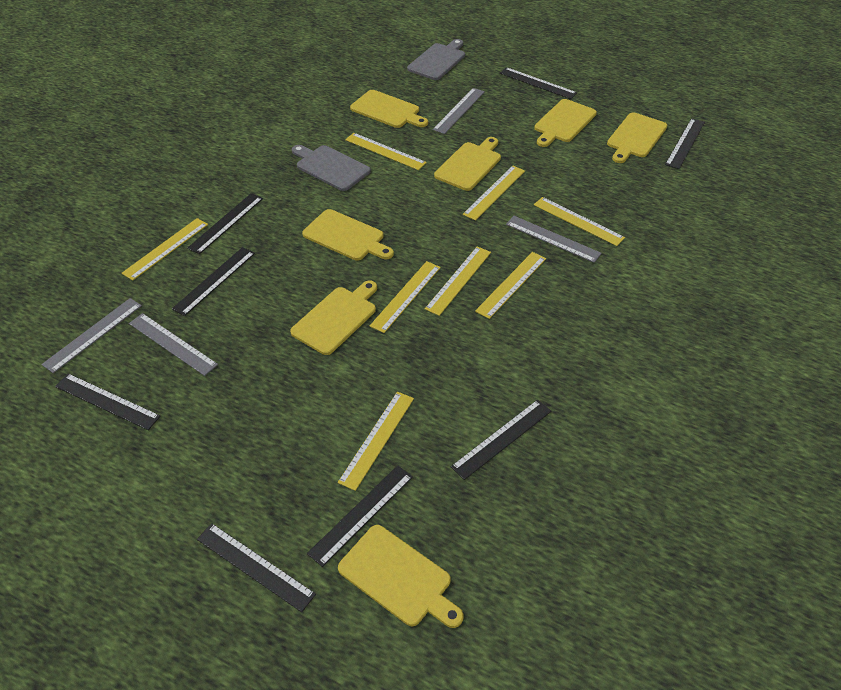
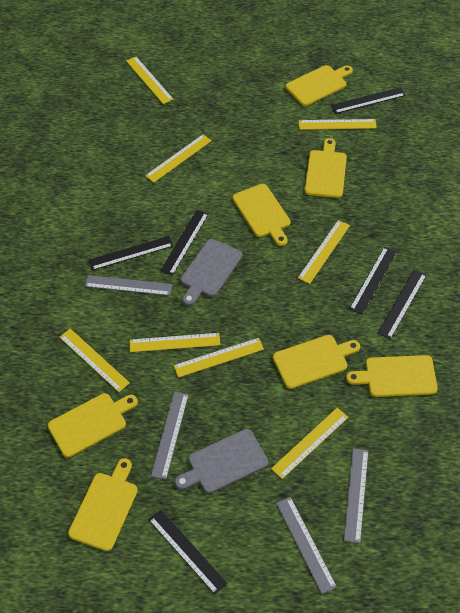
black ruler: 8 -> 6

